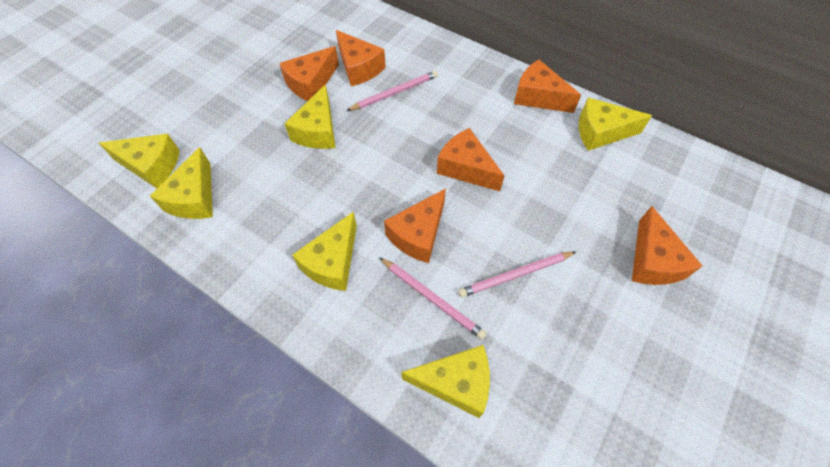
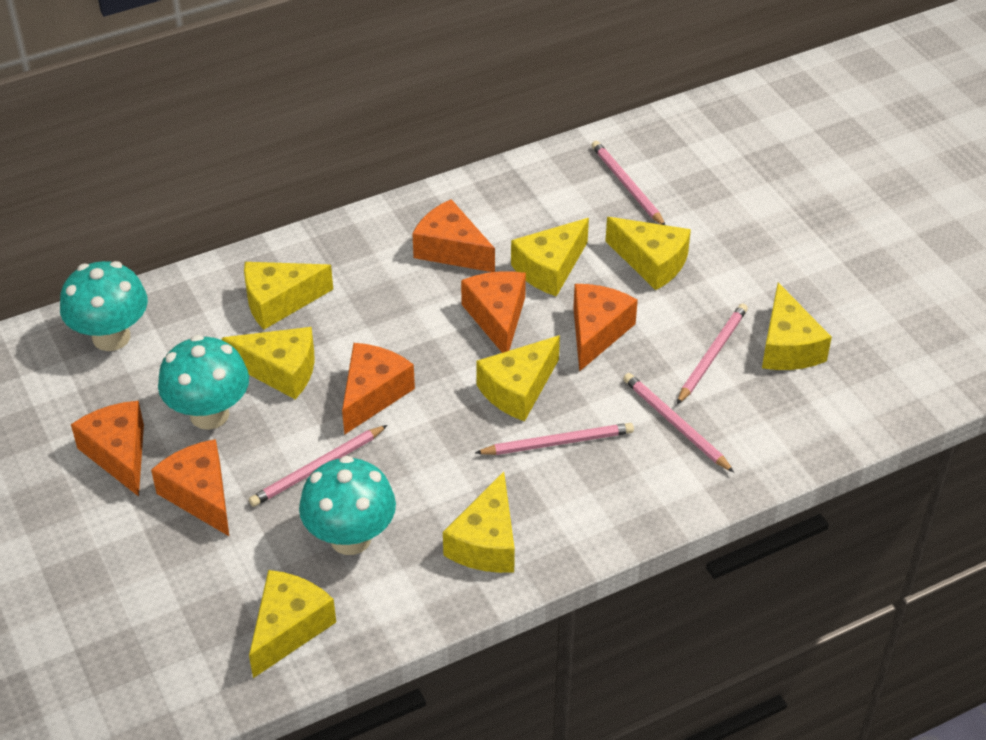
pink pencil: 3 -> 5
turquoise mushroom: 0 -> 3
yellow cheese: 6 -> 8

